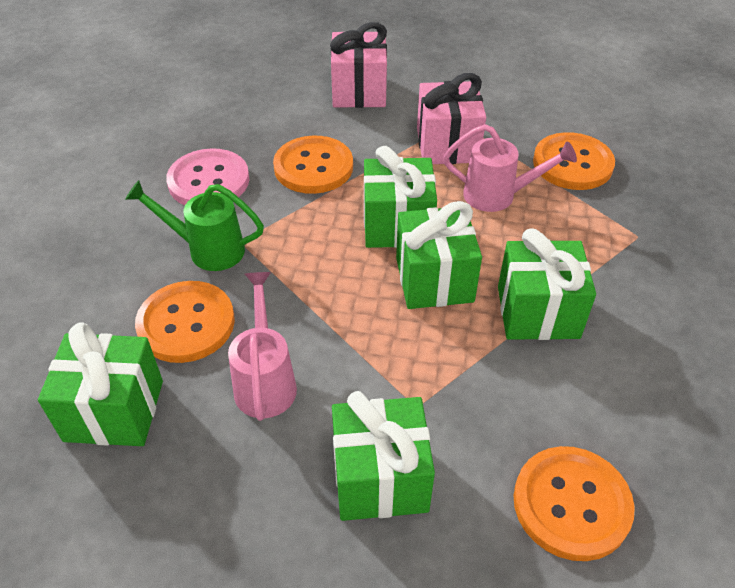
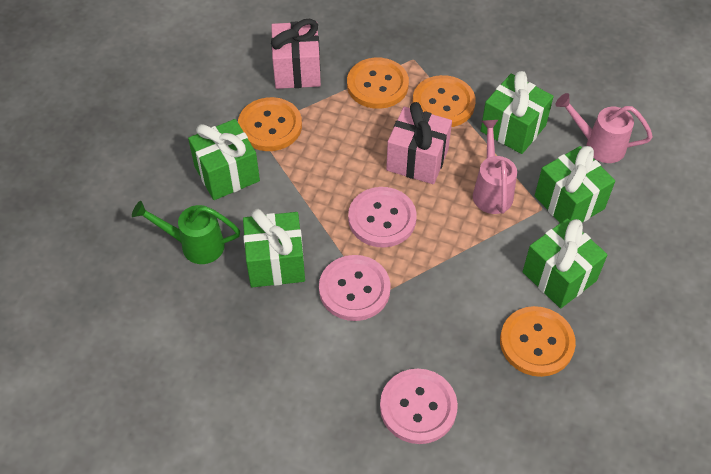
pink button: 1 -> 3

